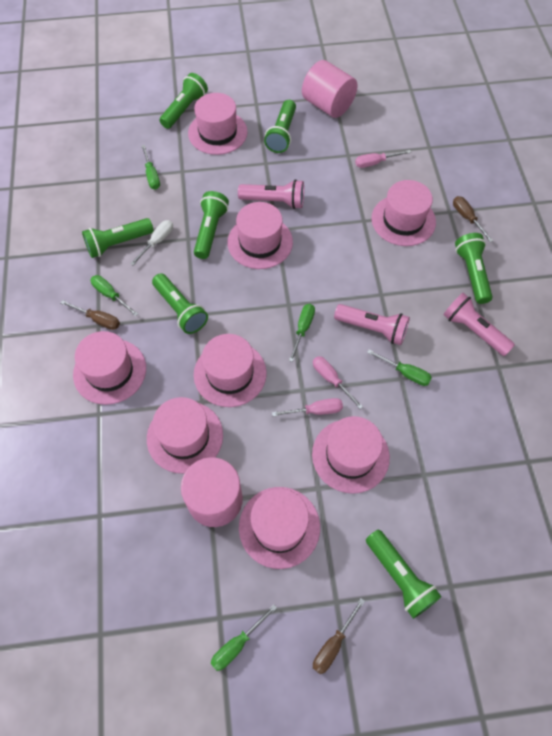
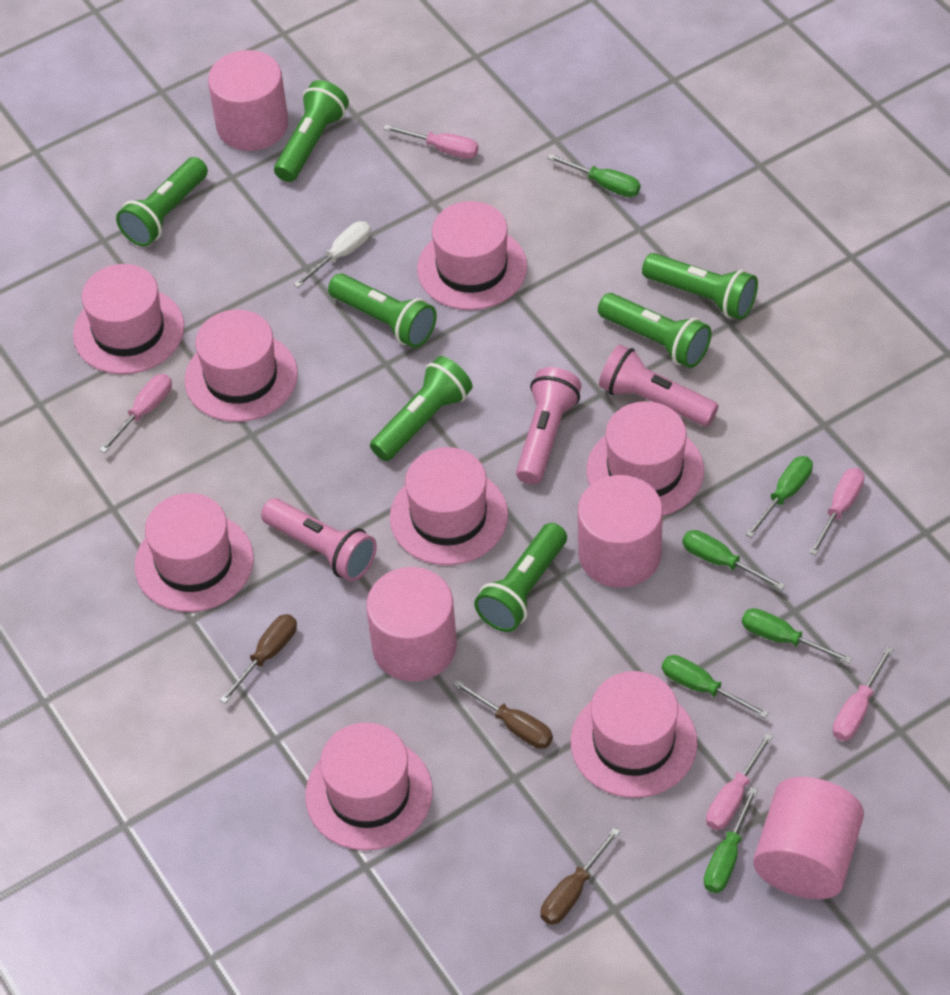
green screwdriver: 5 -> 6
pink cylinder: 2 -> 4
pink screwdriver: 3 -> 5

